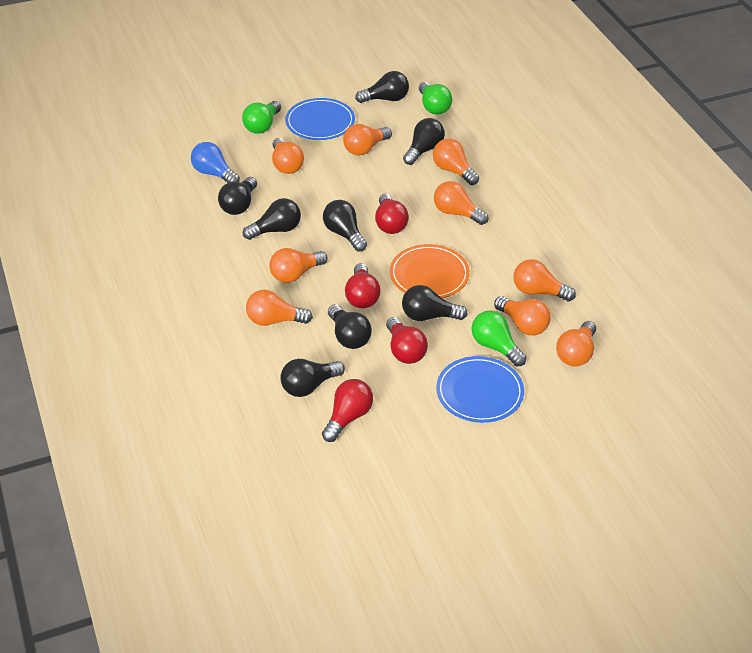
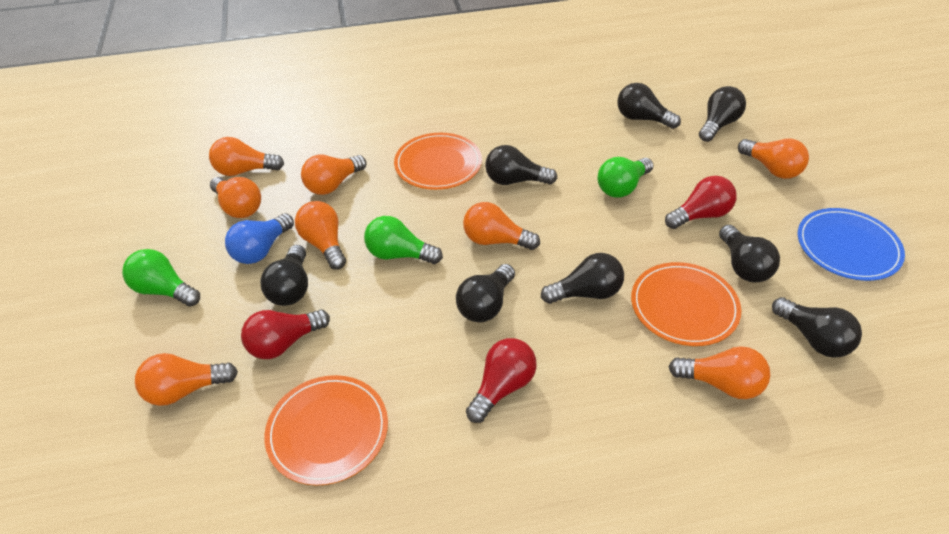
blue plate: 2 -> 1
orange light bulb: 9 -> 8
orange plate: 1 -> 3
red light bulb: 4 -> 3

